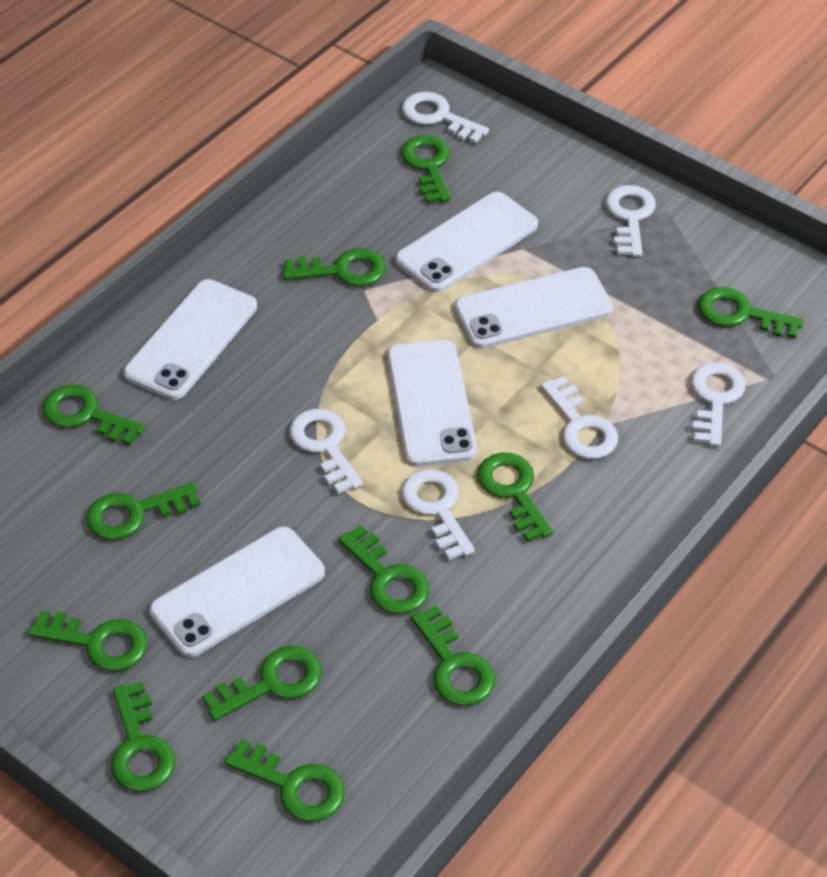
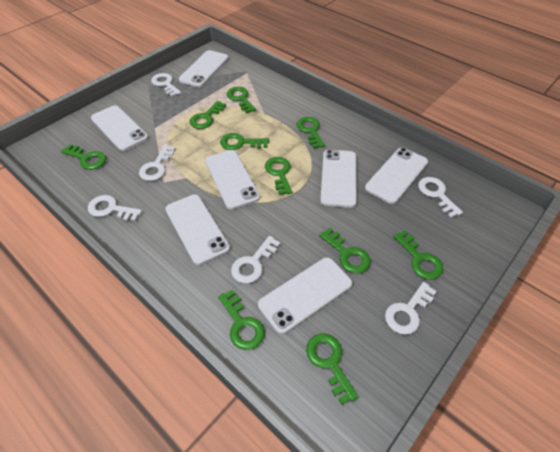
green key: 12 -> 10
white phone: 5 -> 7

